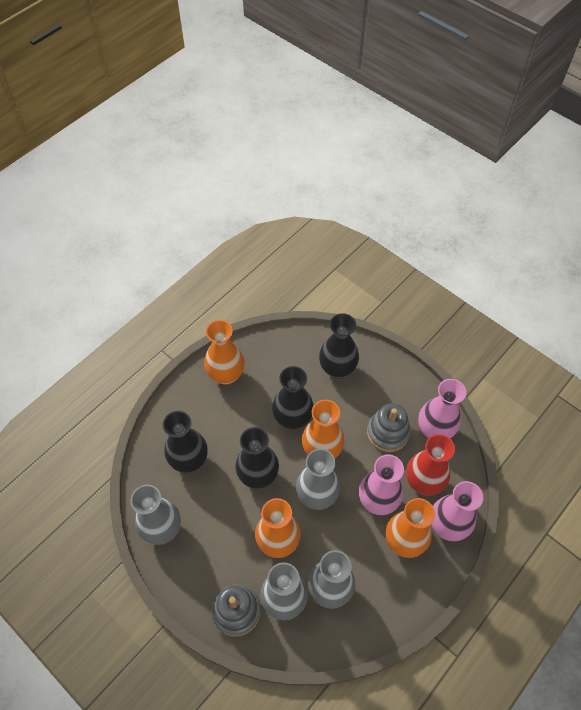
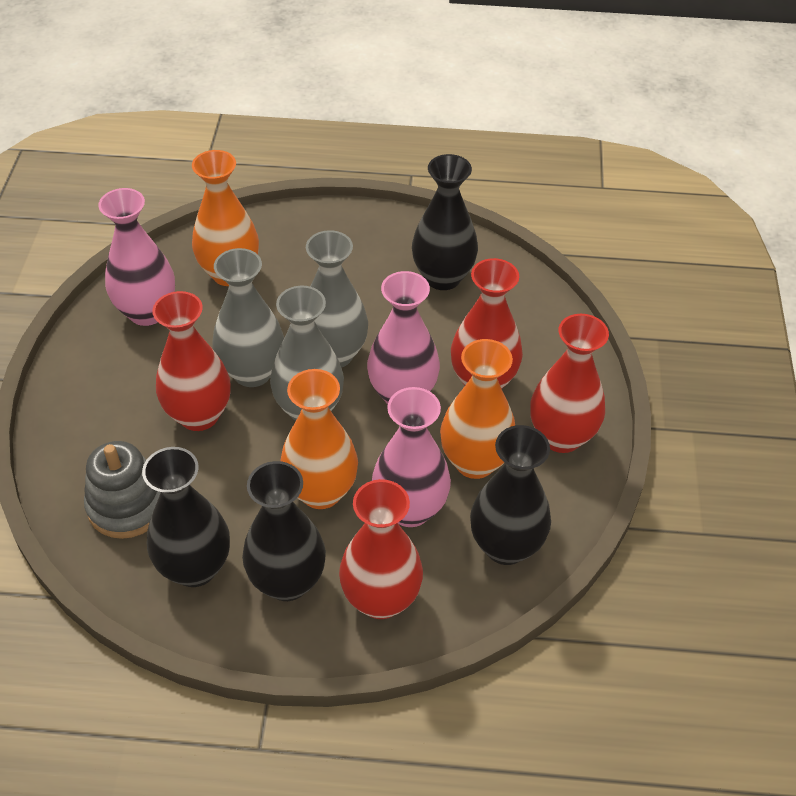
grey stacking toy: 2 -> 1
grey vase: 4 -> 3
orange vase: 4 -> 3
red vase: 1 -> 4

